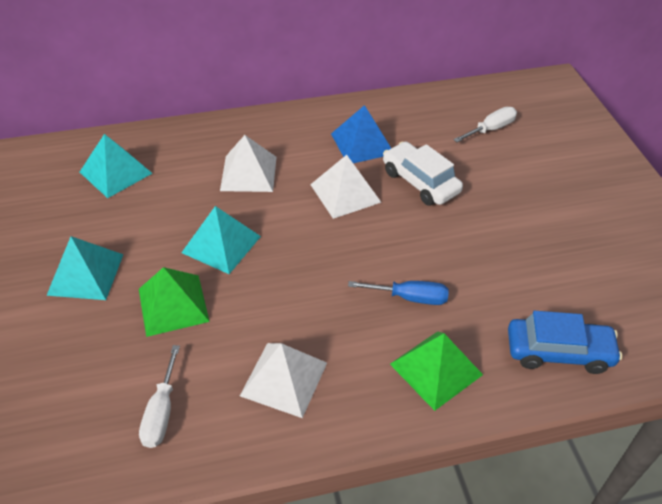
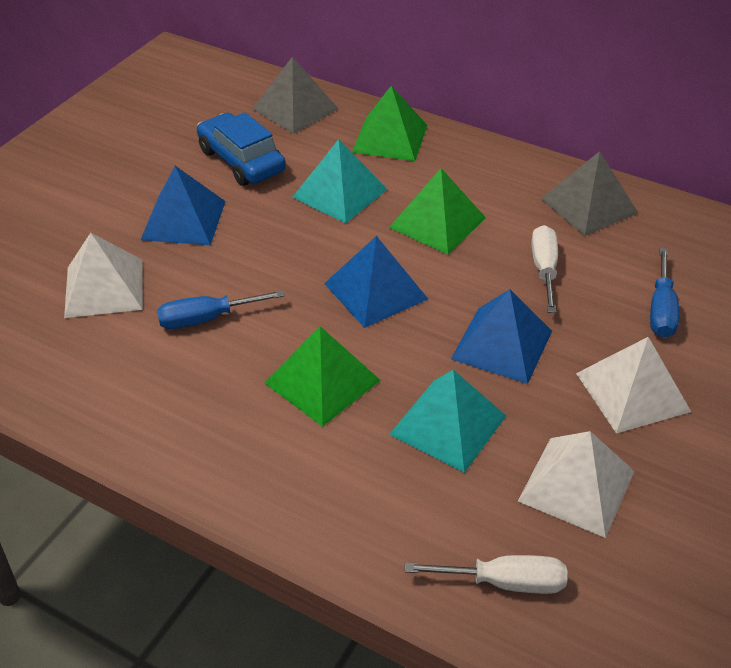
blue pyramid: 1 -> 3
blue screwdriver: 1 -> 2
green pyramid: 2 -> 3
grey pyramid: 0 -> 2
turquoise pyramid: 3 -> 2
white car: 1 -> 0

